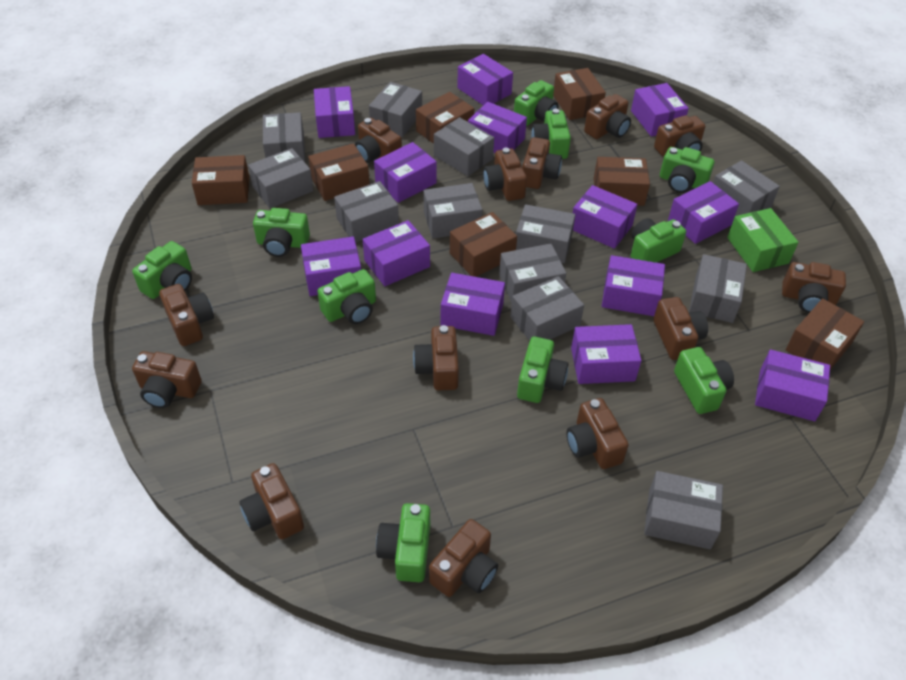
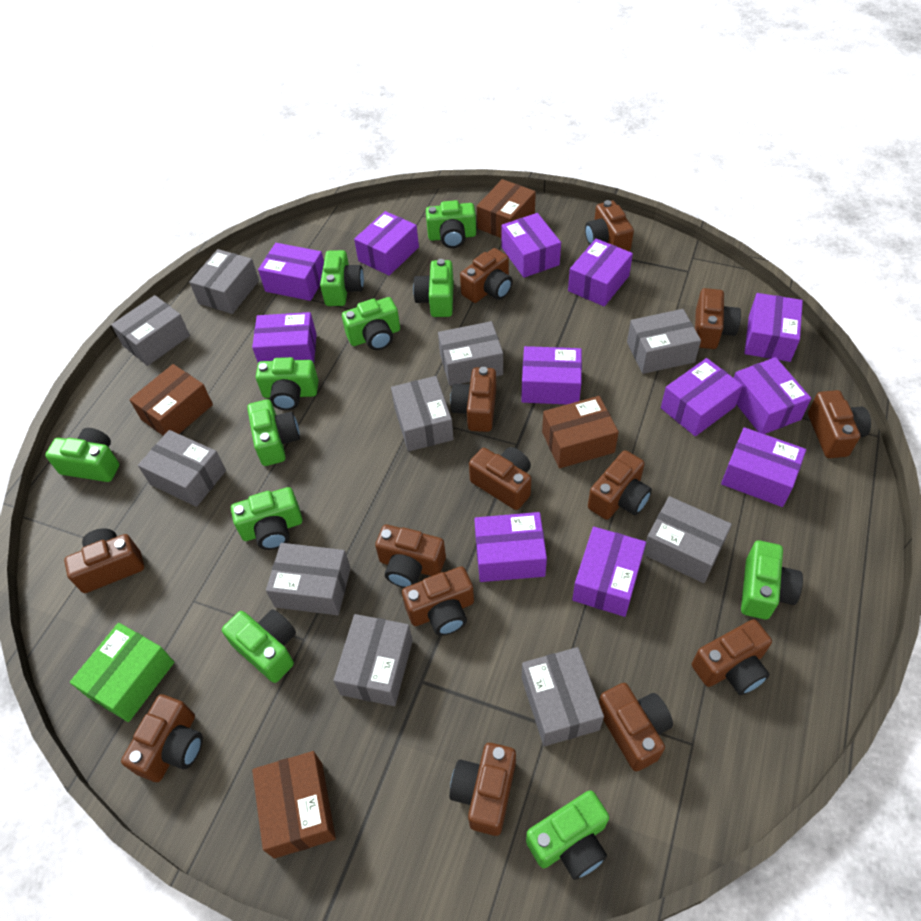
brown box: 7 -> 4
brown camera: 13 -> 14
green camera: 10 -> 11
grey box: 12 -> 10
purple box: 13 -> 12

